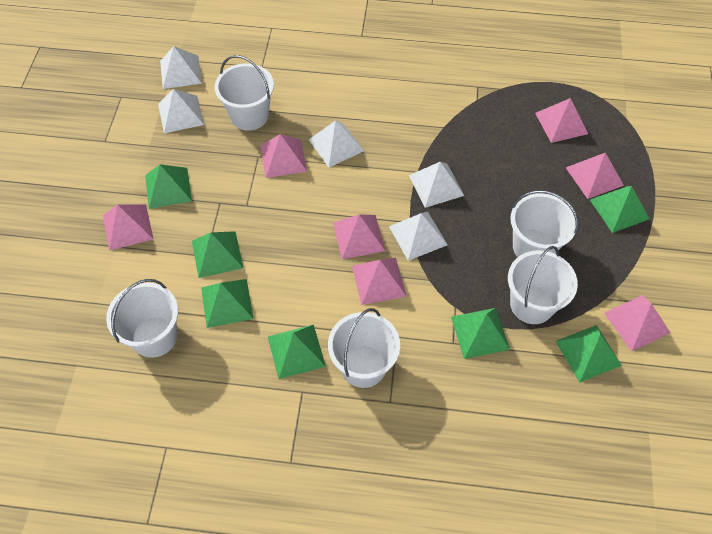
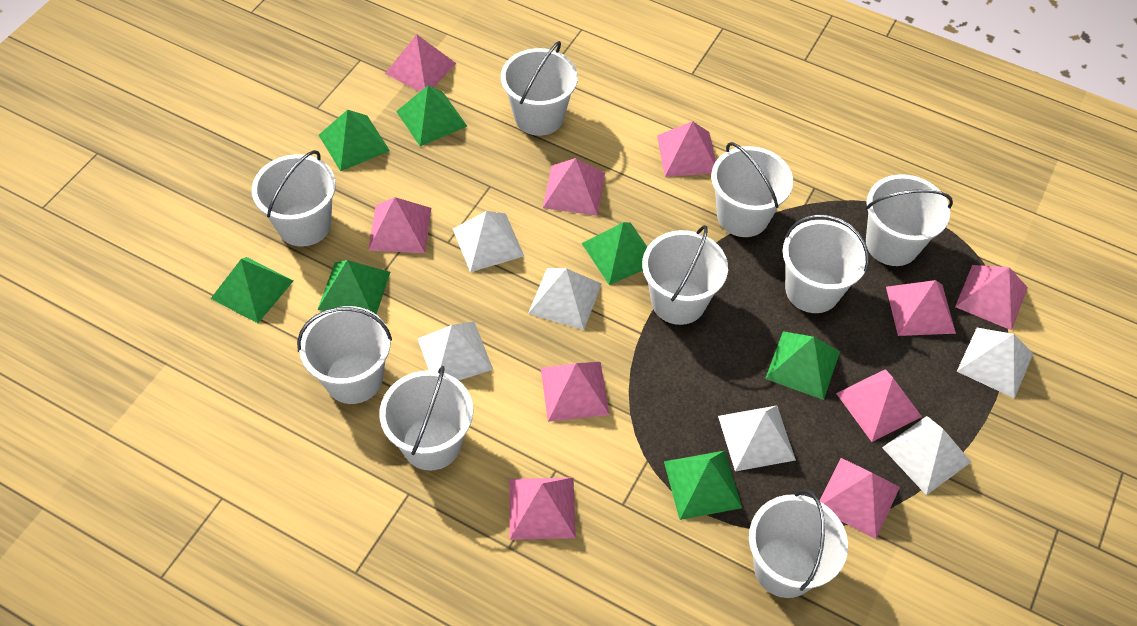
pink pyramid: 7 -> 10
white bucket: 5 -> 9
white pyramid: 5 -> 6

